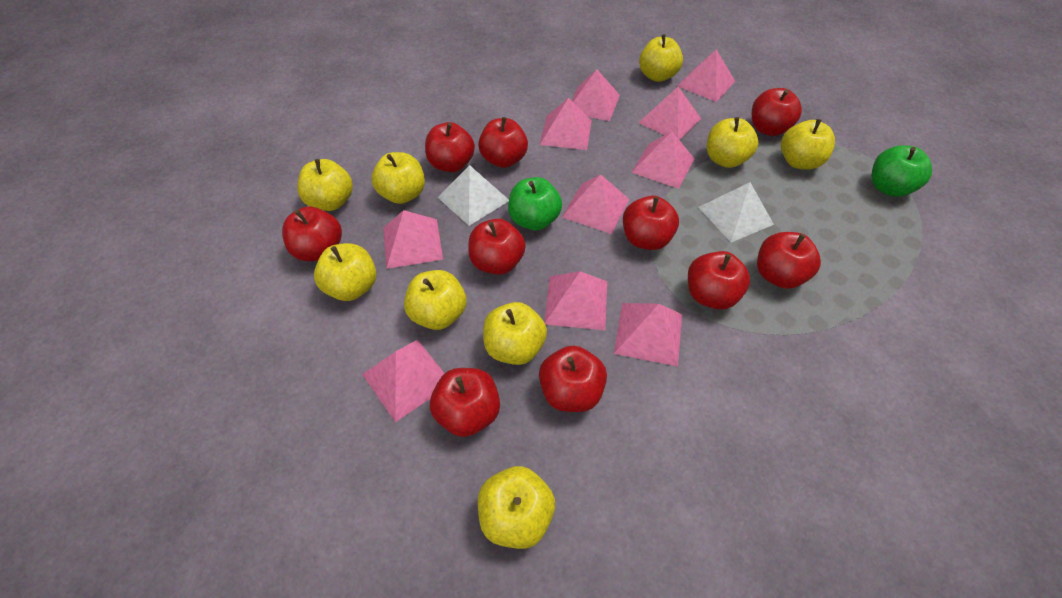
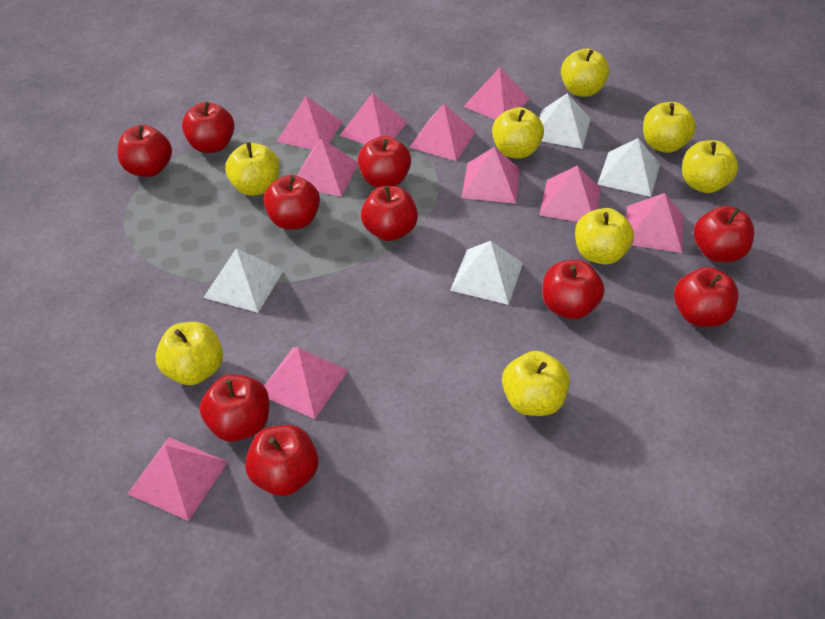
green apple: 2 -> 0
white pyramid: 2 -> 4
yellow apple: 9 -> 8

